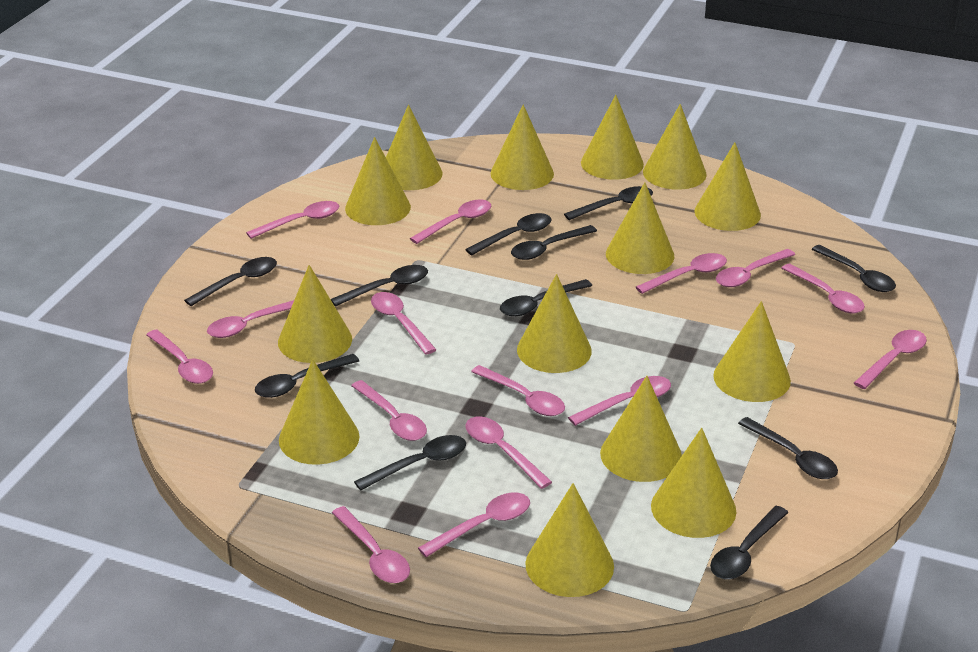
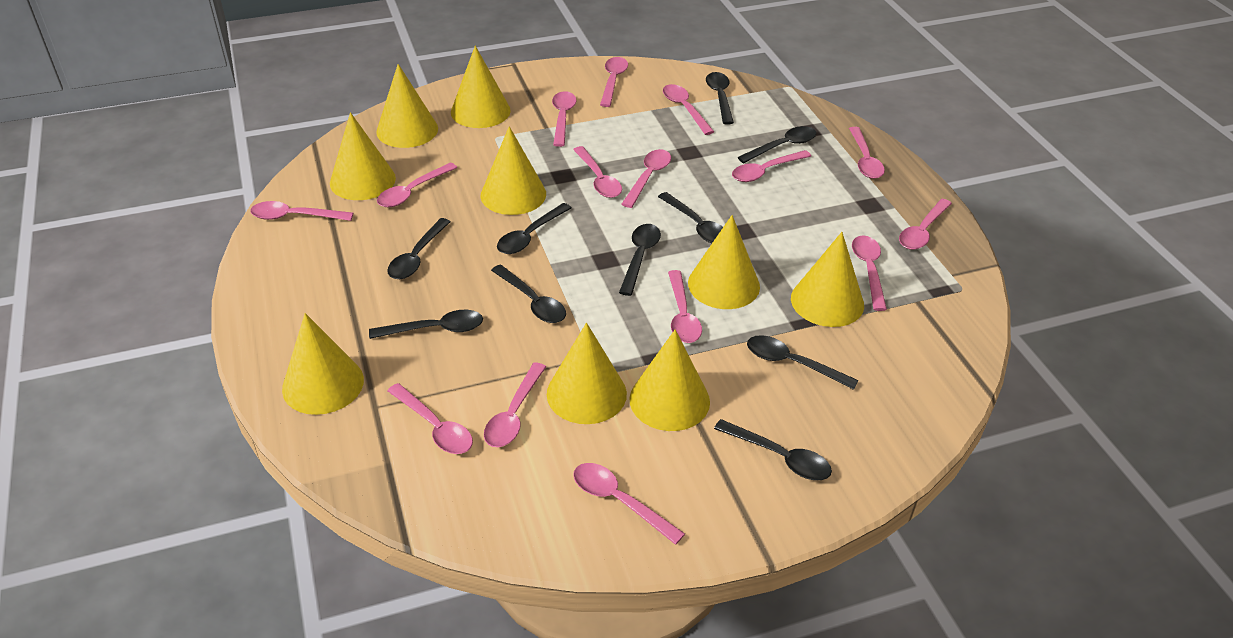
black spoon: 11 -> 10
yellow cone: 14 -> 9

